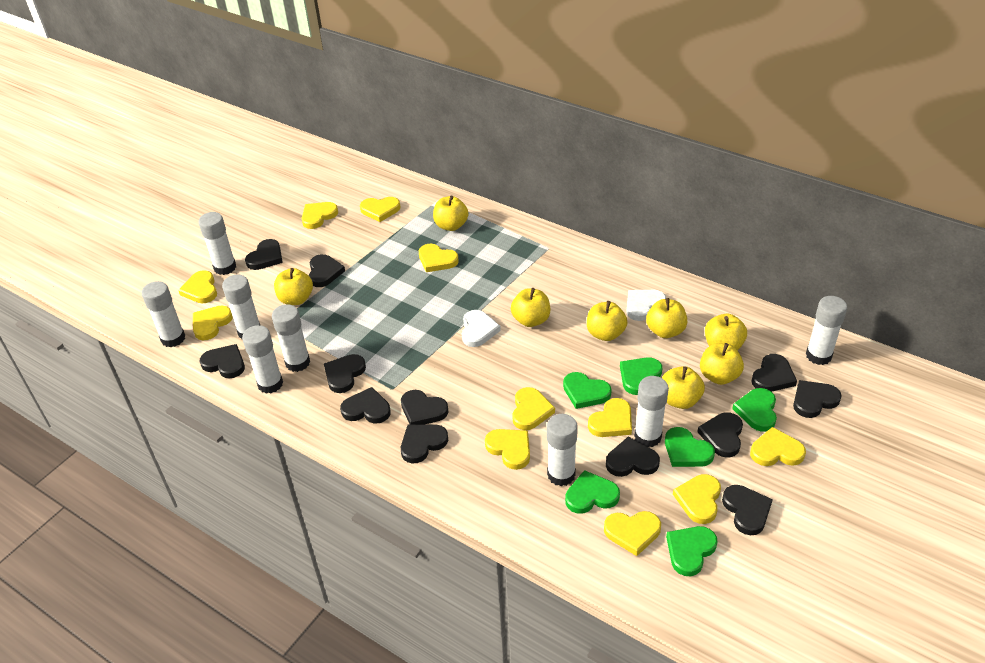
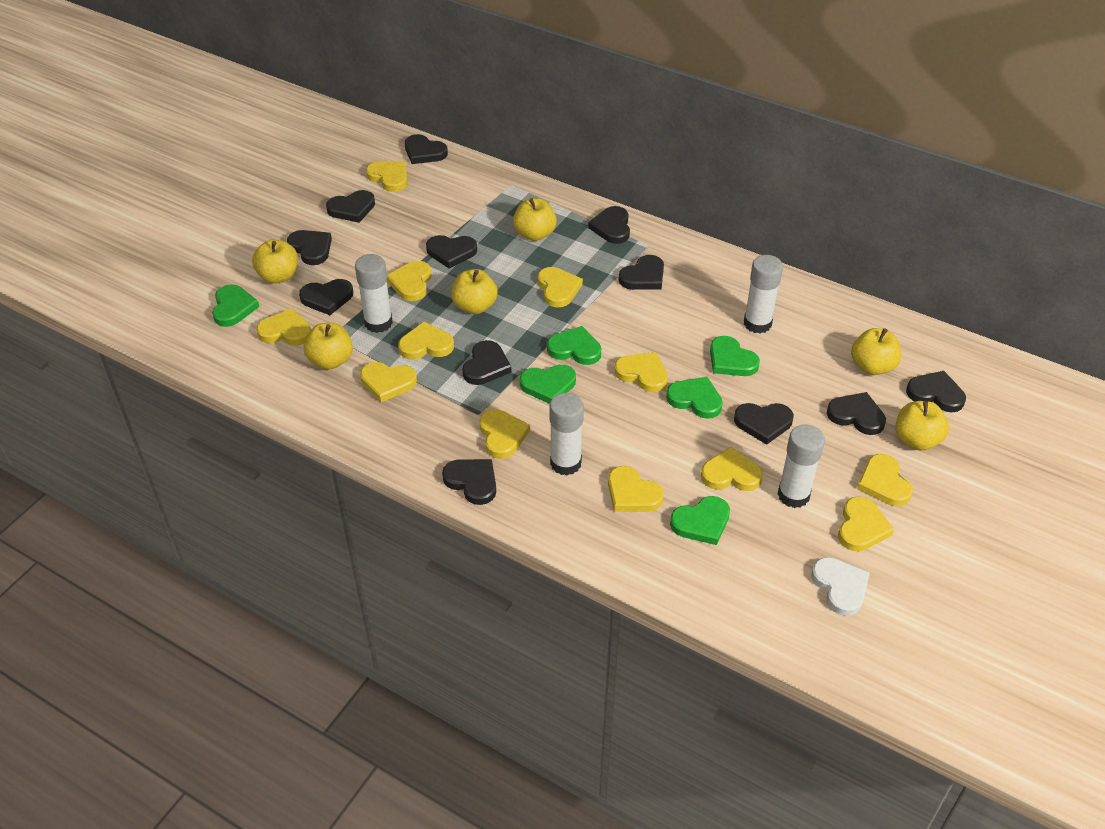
white glue stick: 8 -> 4
white heart: 2 -> 1
yellow apple: 8 -> 6
yellow heart: 11 -> 12

